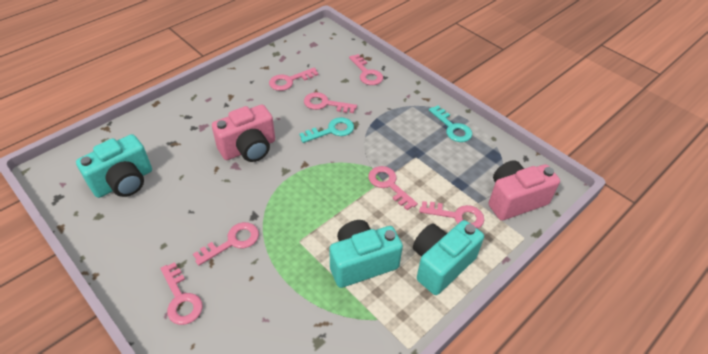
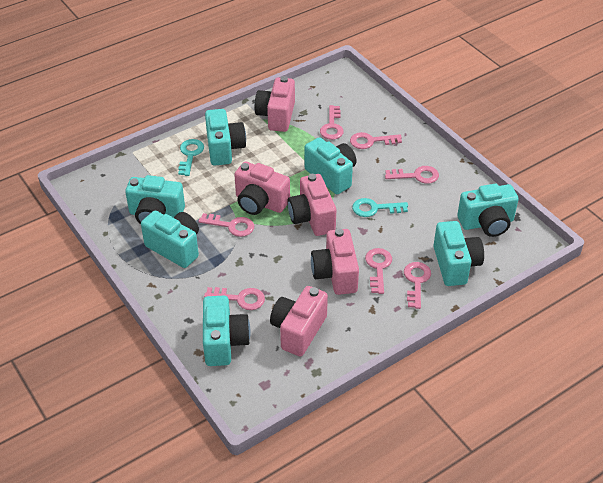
pink camera: 2 -> 5
turquoise camera: 3 -> 7

